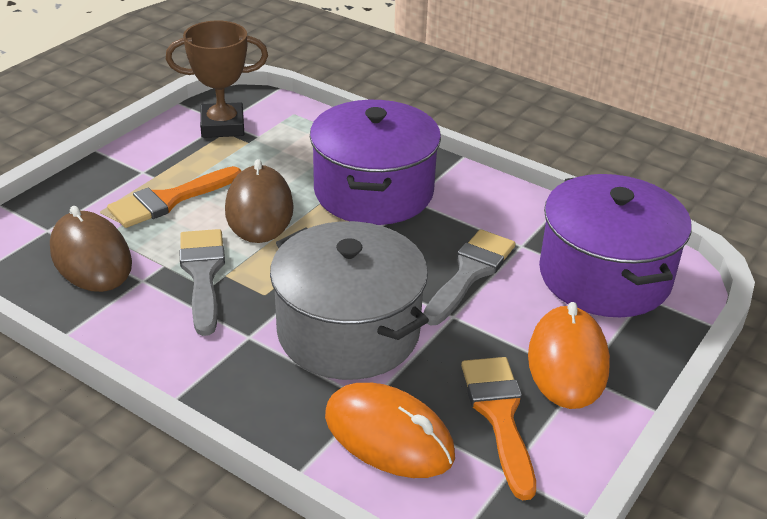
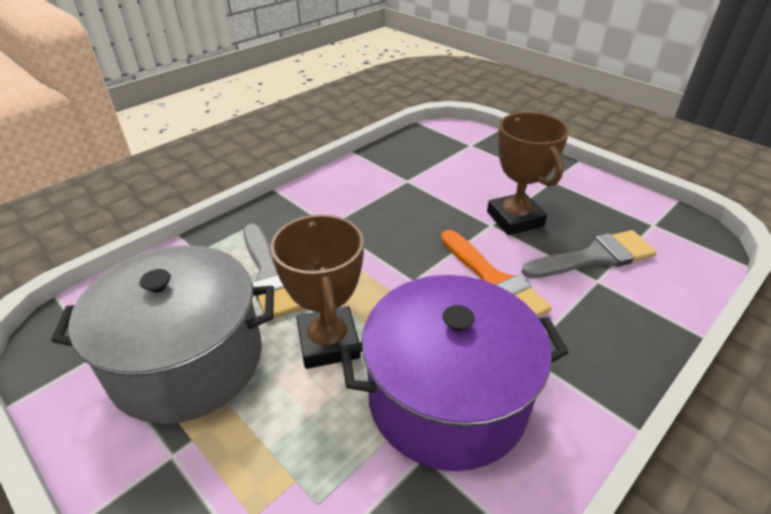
brown mouse: 2 -> 0
brown trophy: 1 -> 2
orange brush: 2 -> 1
orange mouse: 2 -> 0
purple pot: 2 -> 1

